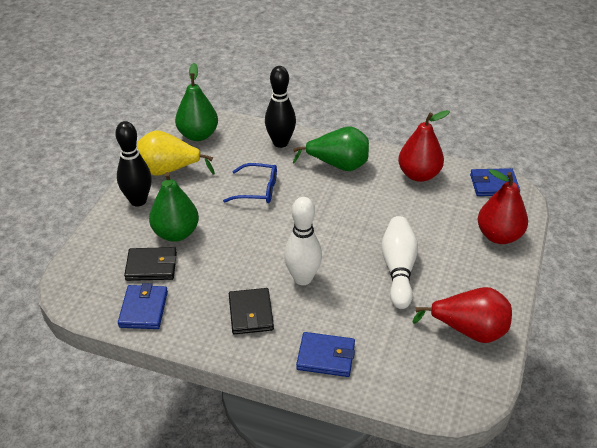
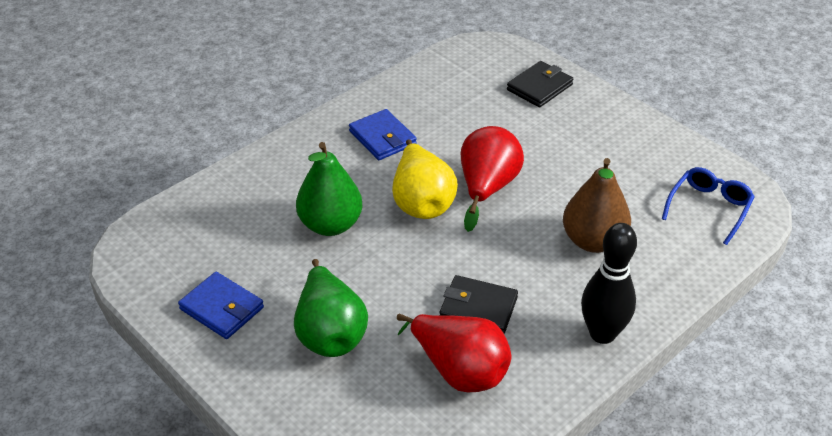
black bowling pin: 2 -> 1
blue wallet: 3 -> 2
brown pear: 0 -> 1
green pear: 3 -> 2
red pear: 3 -> 2
white bowling pin: 2 -> 0

